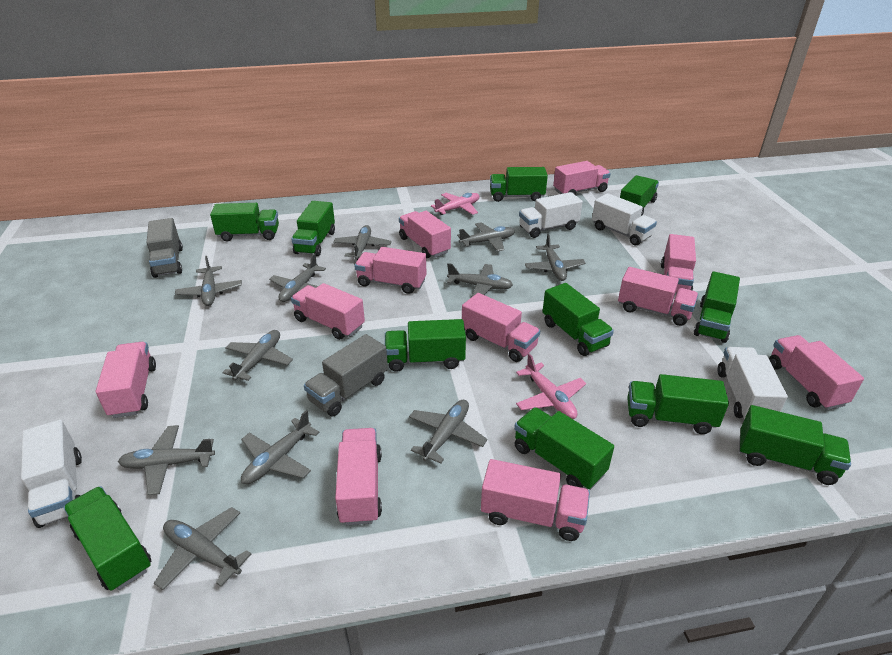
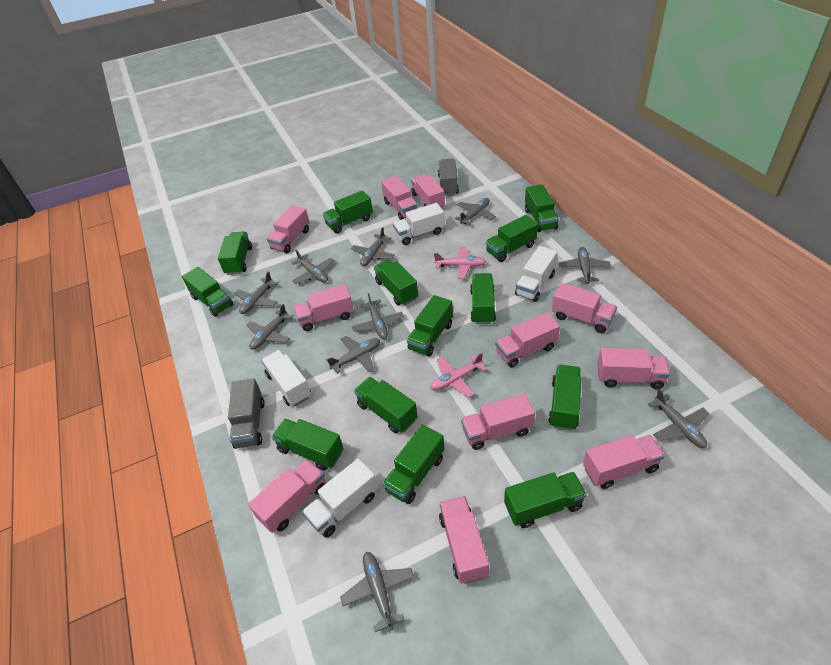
green truck: 11 -> 13
grey plane: 11 -> 10

